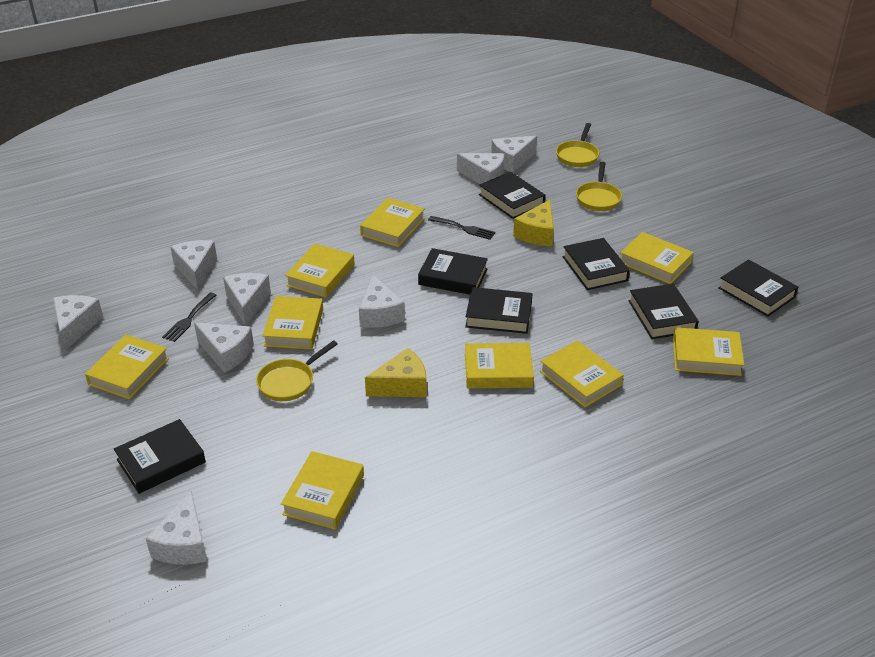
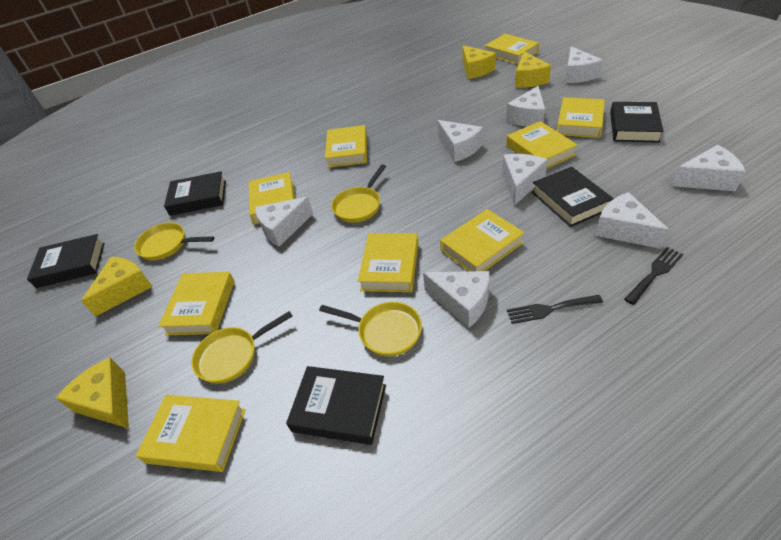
black book: 7 -> 5
yellow cheese: 2 -> 4
yellow pan: 3 -> 4

